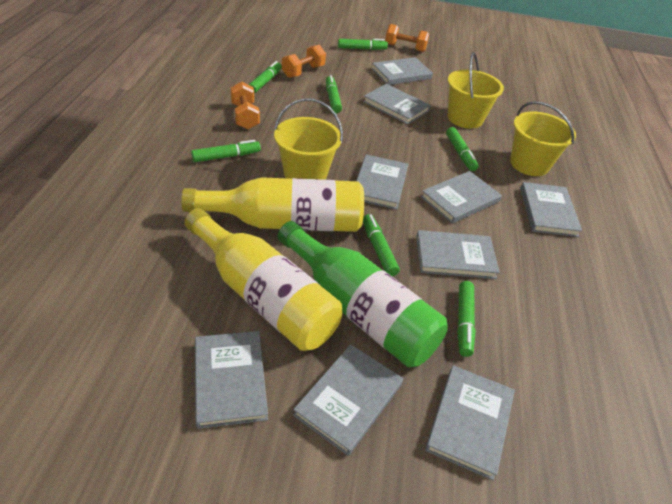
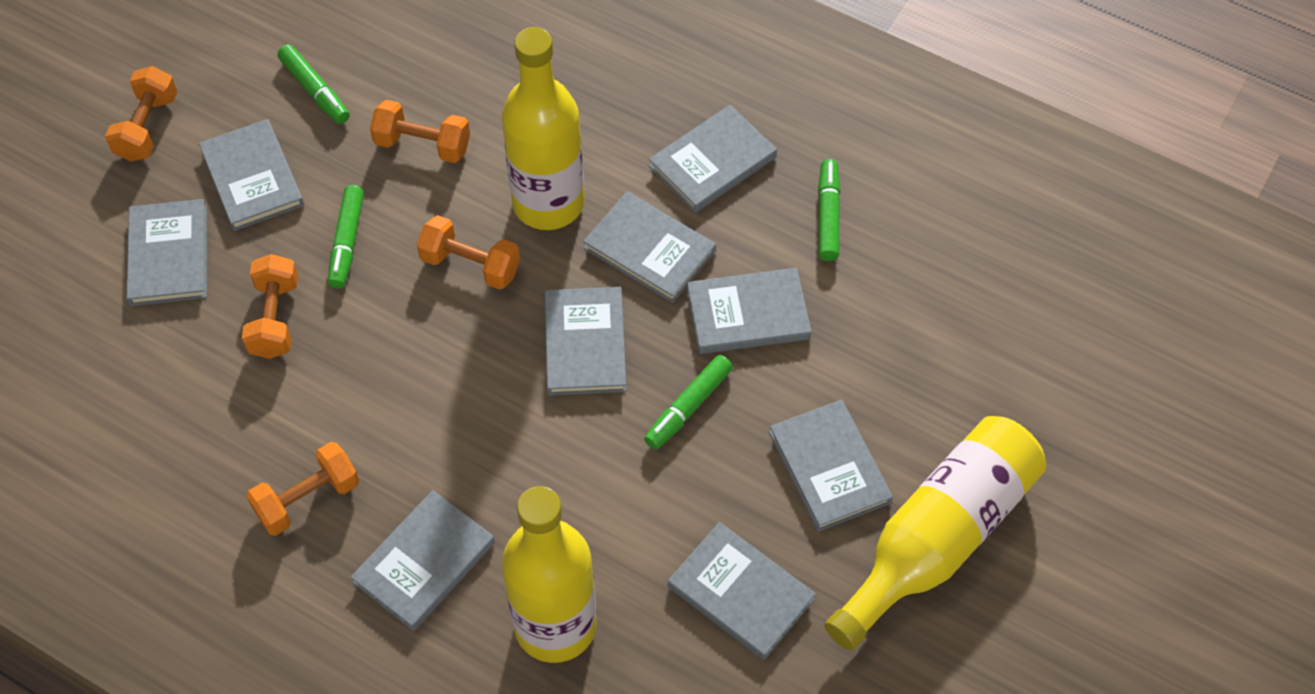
green bottle: 1 -> 0
green marker: 7 -> 4
orange dumbbell: 3 -> 5
yellow bottle: 2 -> 3
yellow bucket: 3 -> 0

